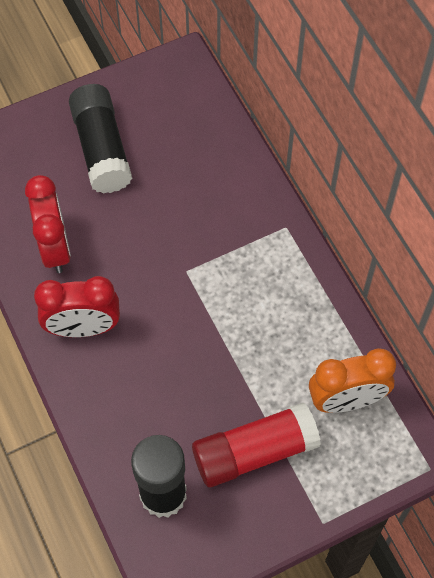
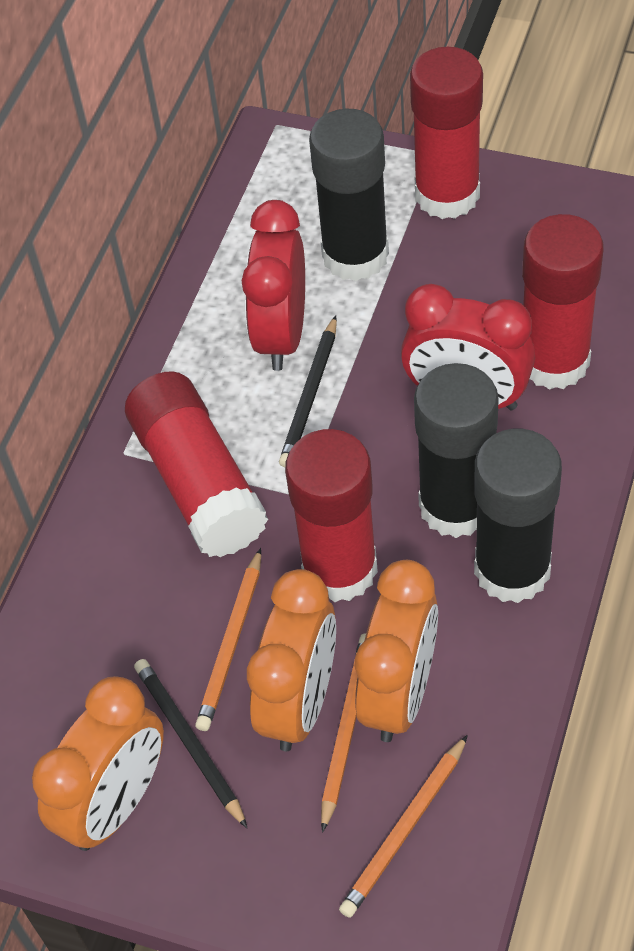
black glue stick: 2 -> 3
black pencil: 0 -> 2
orange clock: 1 -> 3
orange pencil: 0 -> 3
red glue stick: 1 -> 4

